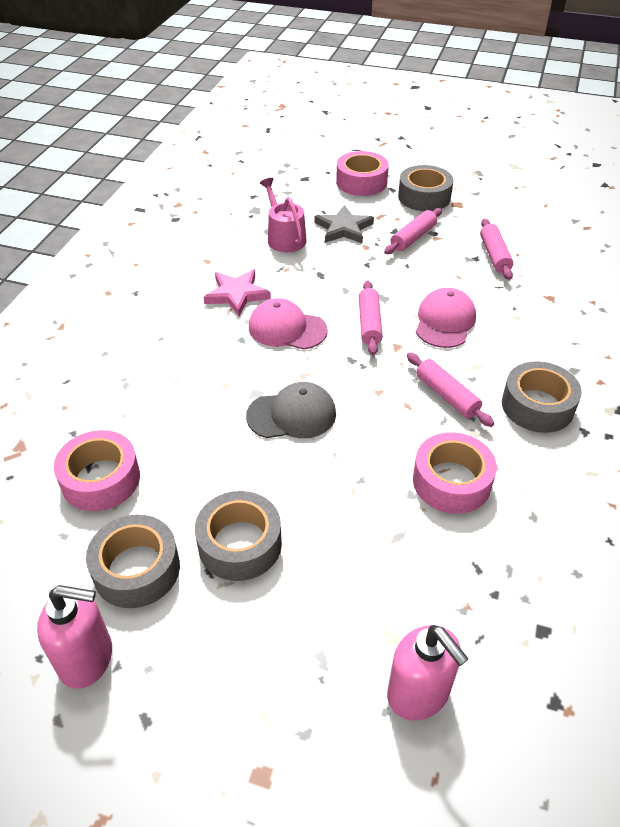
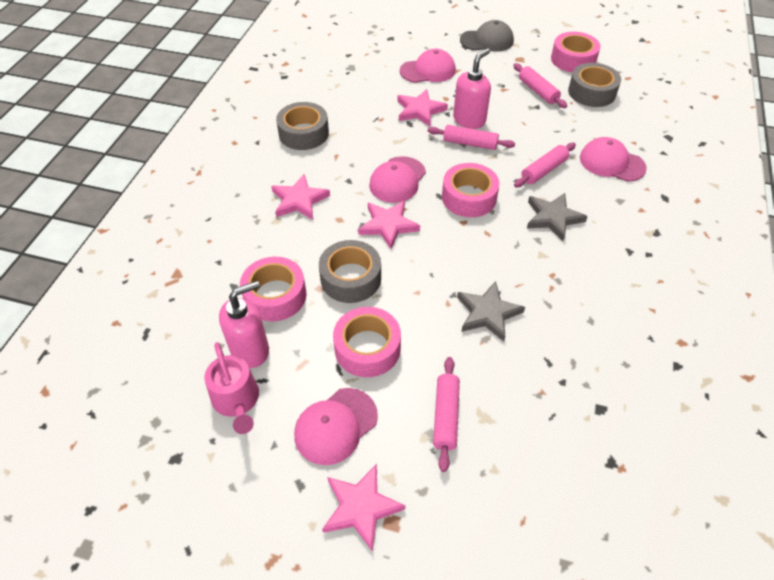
grey star: 1 -> 2
grey tape: 4 -> 3
pink cap: 2 -> 4
pink star: 1 -> 4
pink tape: 3 -> 4

